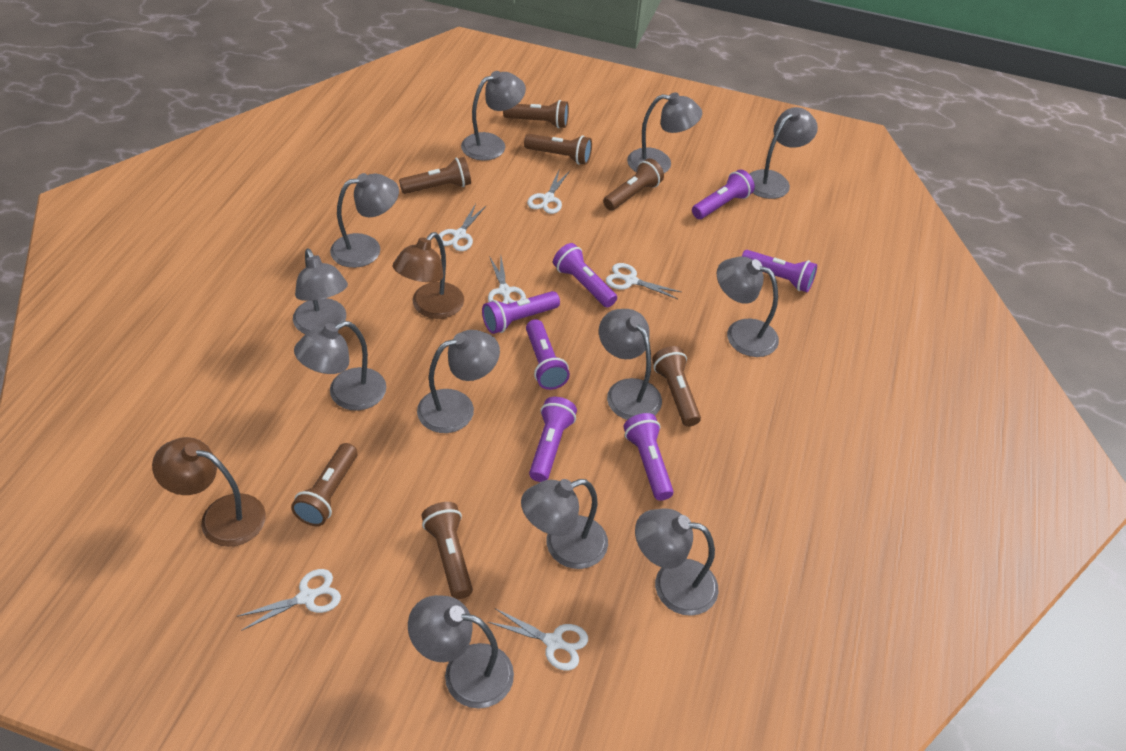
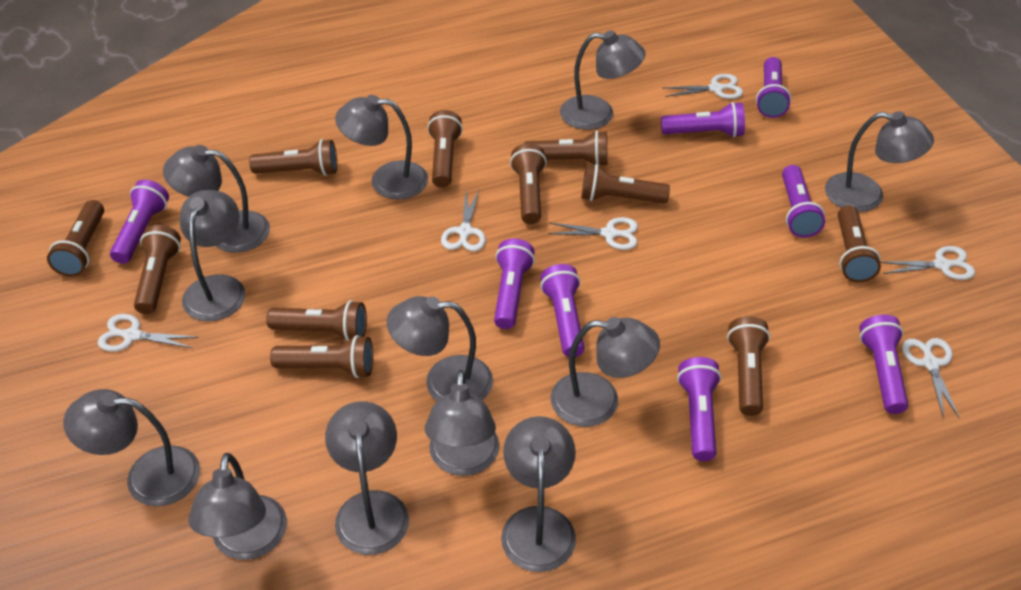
brown flashlight: 7 -> 11
brown lamp: 2 -> 0
purple flashlight: 7 -> 8

